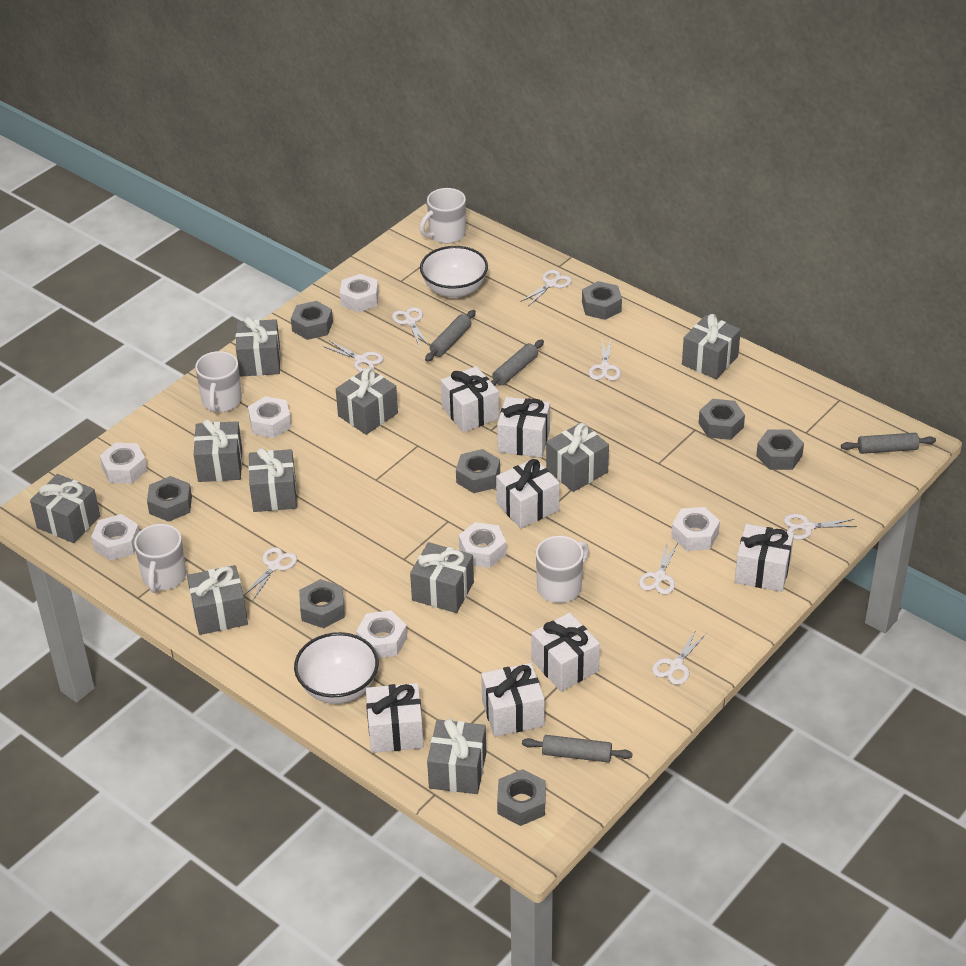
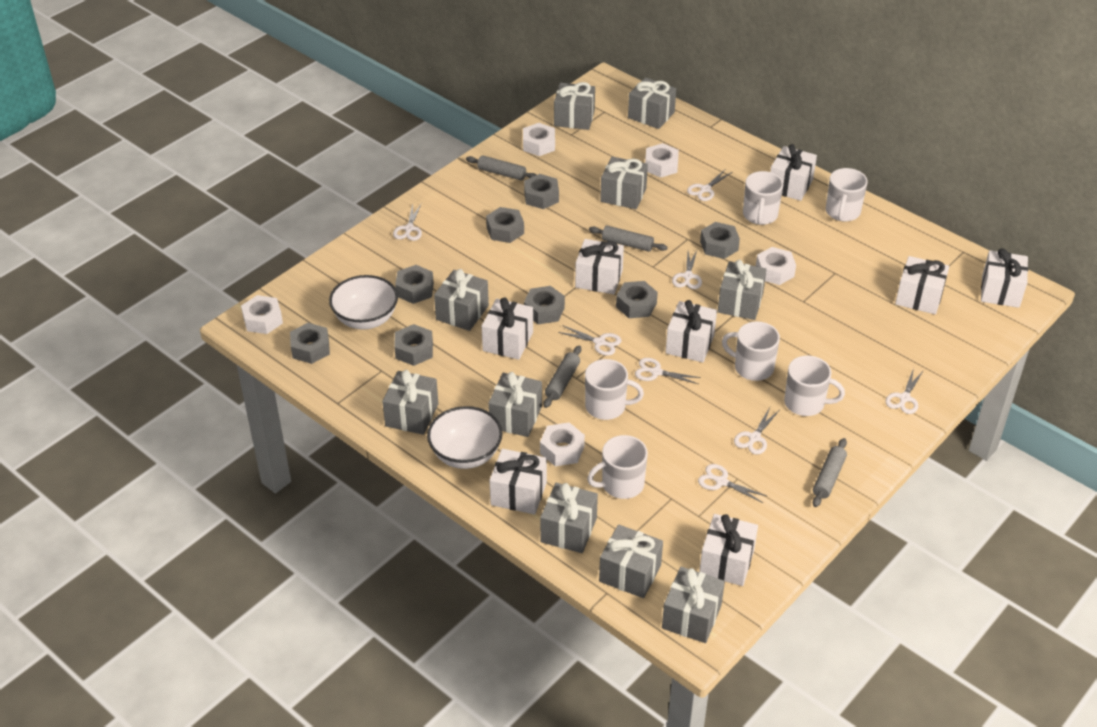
white gift: 7 -> 8
white mug: 4 -> 6
white nut: 7 -> 5

